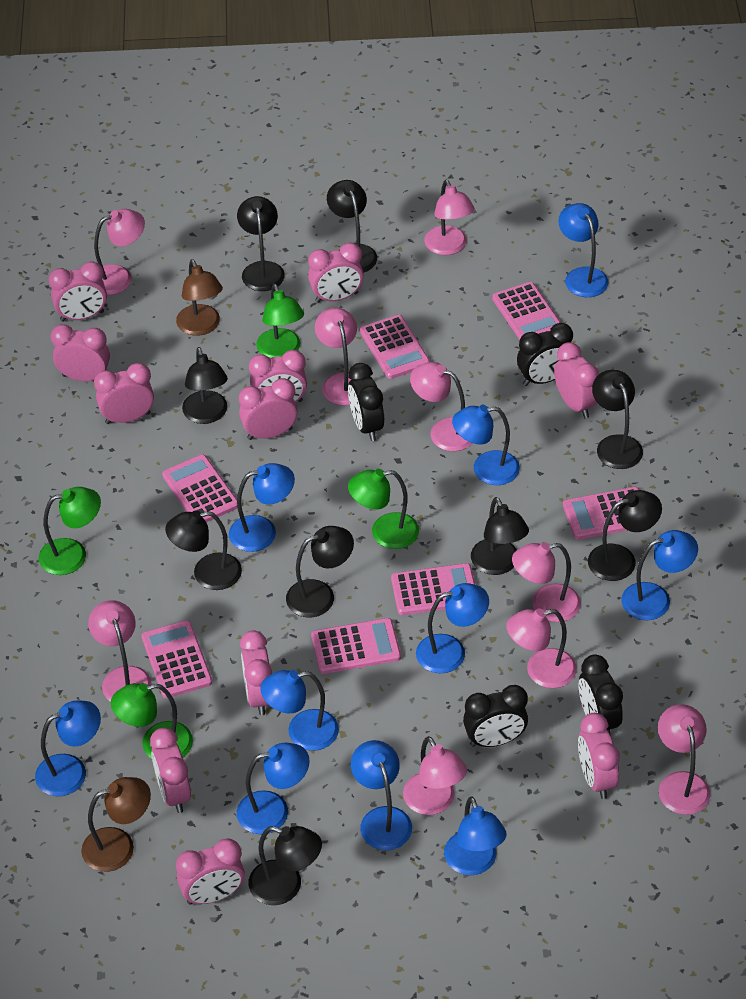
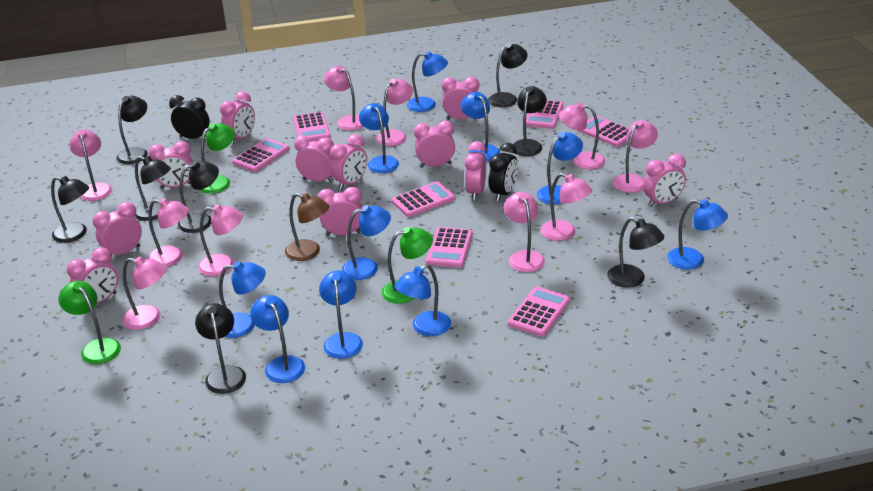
black clock: 4 -> 2
black lamp: 9 -> 8
brown lamp: 2 -> 1
green lamp: 4 -> 3
pink lamp: 9 -> 10

